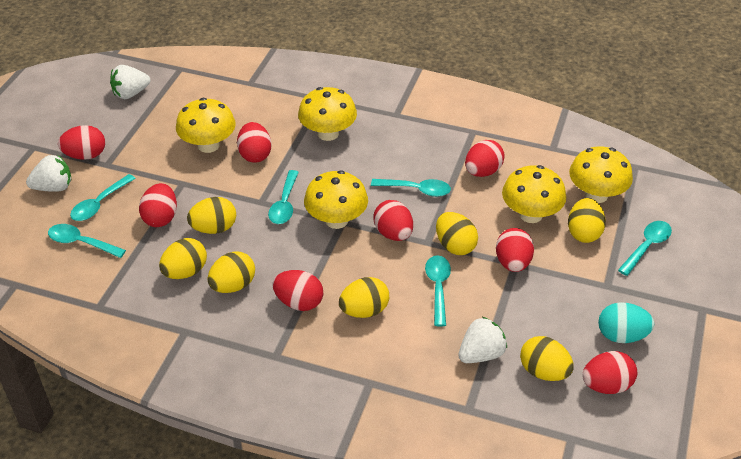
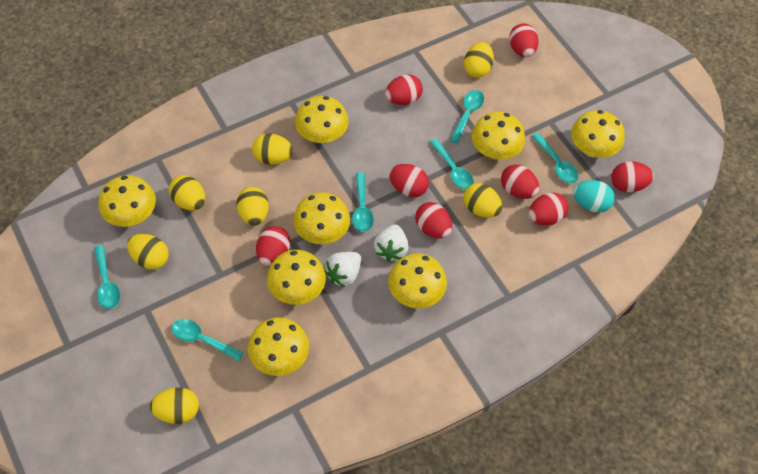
white strawberry: 3 -> 2
yellow mushroom: 5 -> 8

